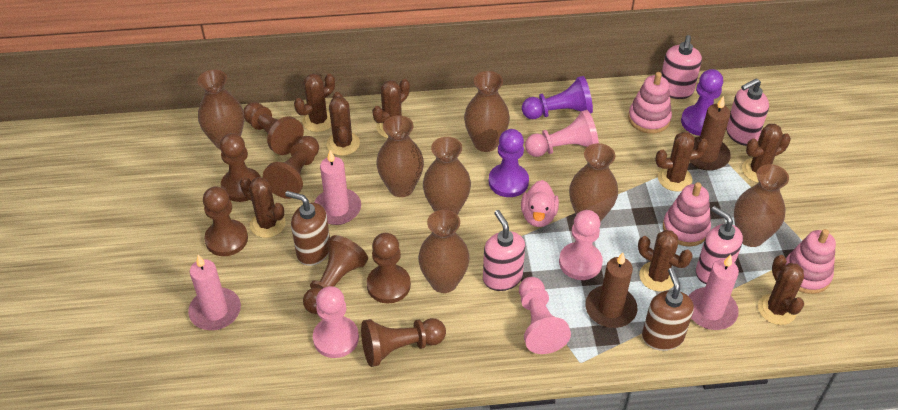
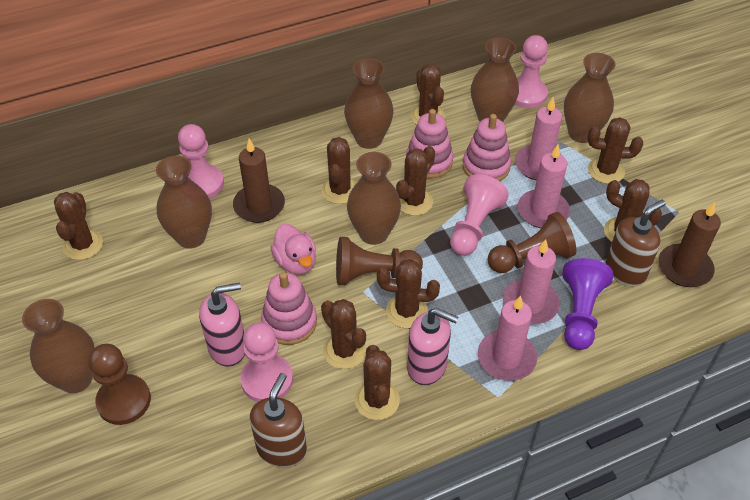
brown cactus: 8 -> 9
brown pawn: 7 -> 3
brown vase: 7 -> 6
pink candle: 3 -> 4
pink soap dispenser: 4 -> 2
purple pawn: 3 -> 1

